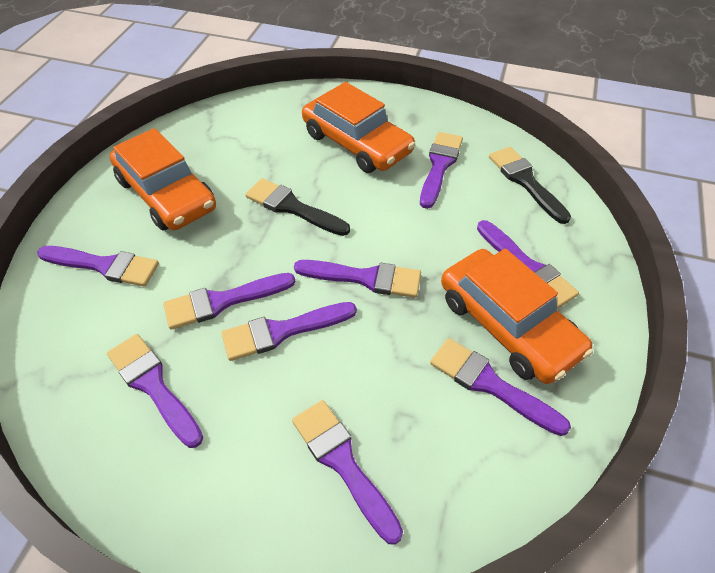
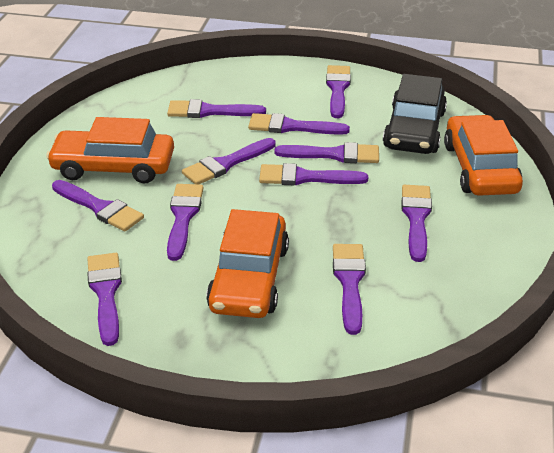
black brush: 2 -> 0
black car: 0 -> 1
purple brush: 9 -> 11

